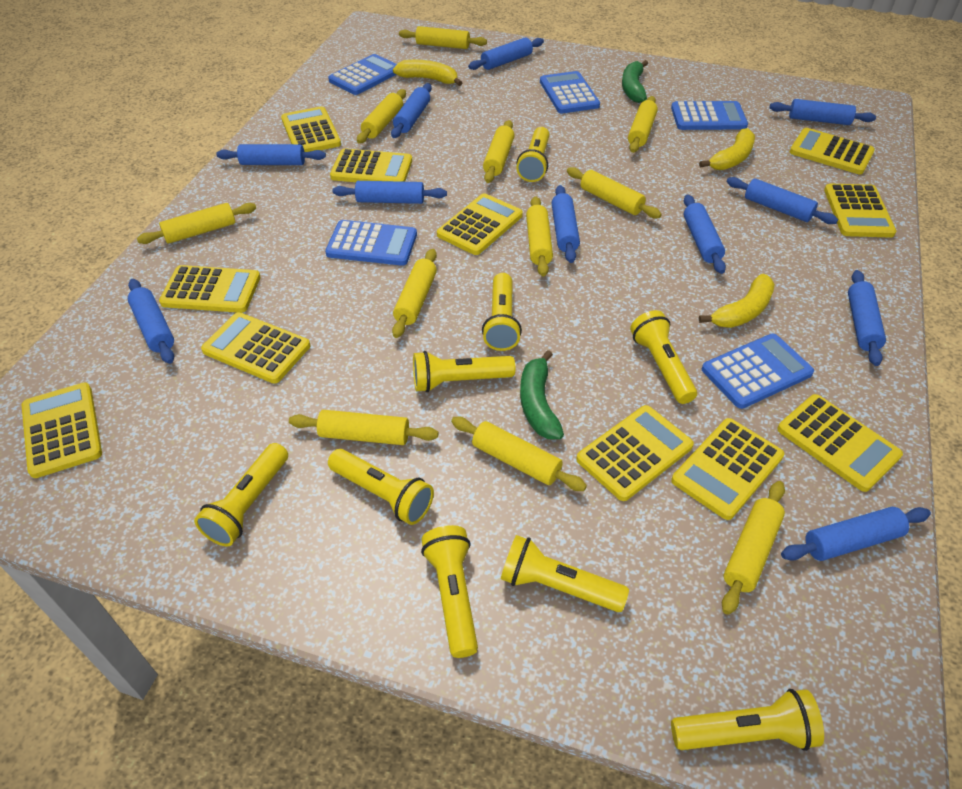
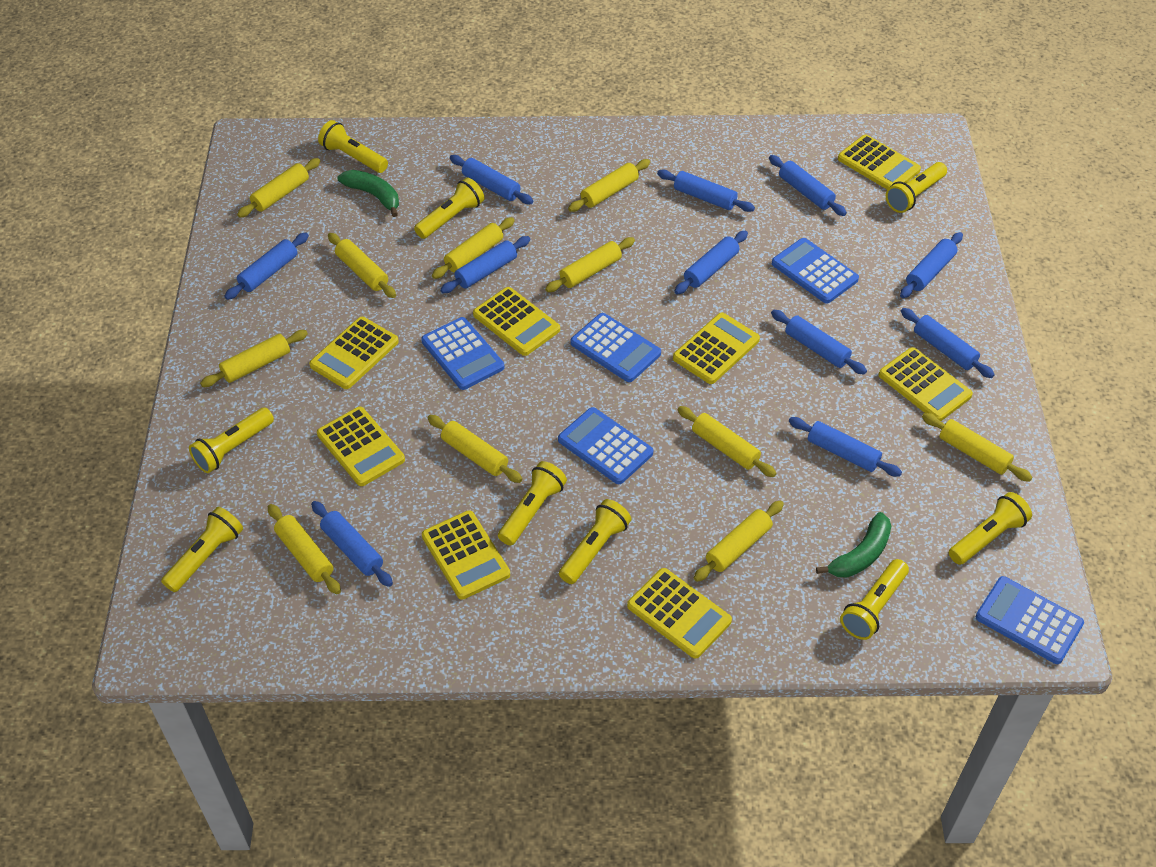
yellow banana: 3 -> 0
yellow calculator: 11 -> 8

